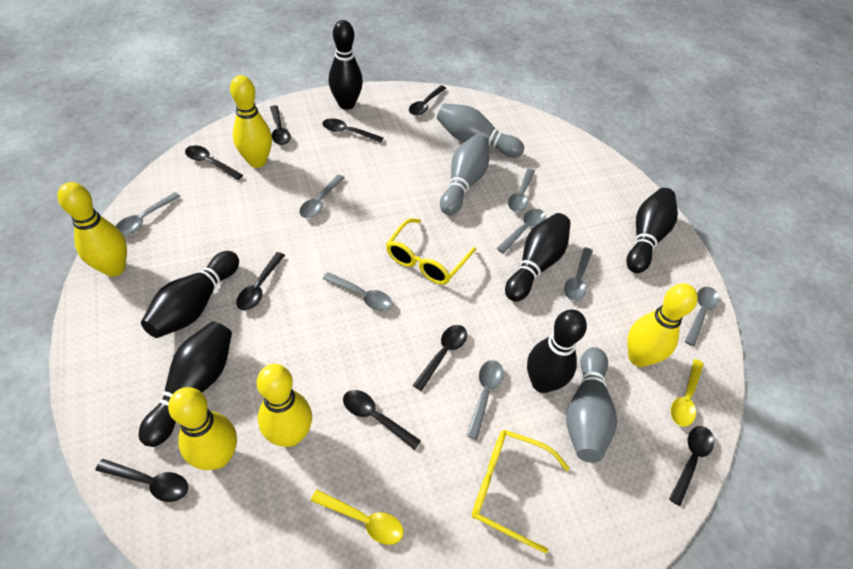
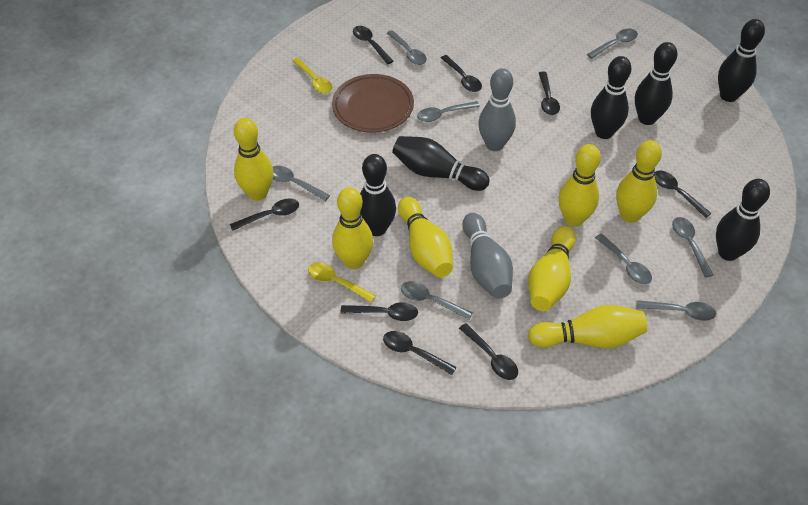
black spoon: 9 -> 8
brown plate: 0 -> 1
grey bowling pin: 3 -> 2
yellow bowling pin: 5 -> 7
yellow glasses: 2 -> 0

